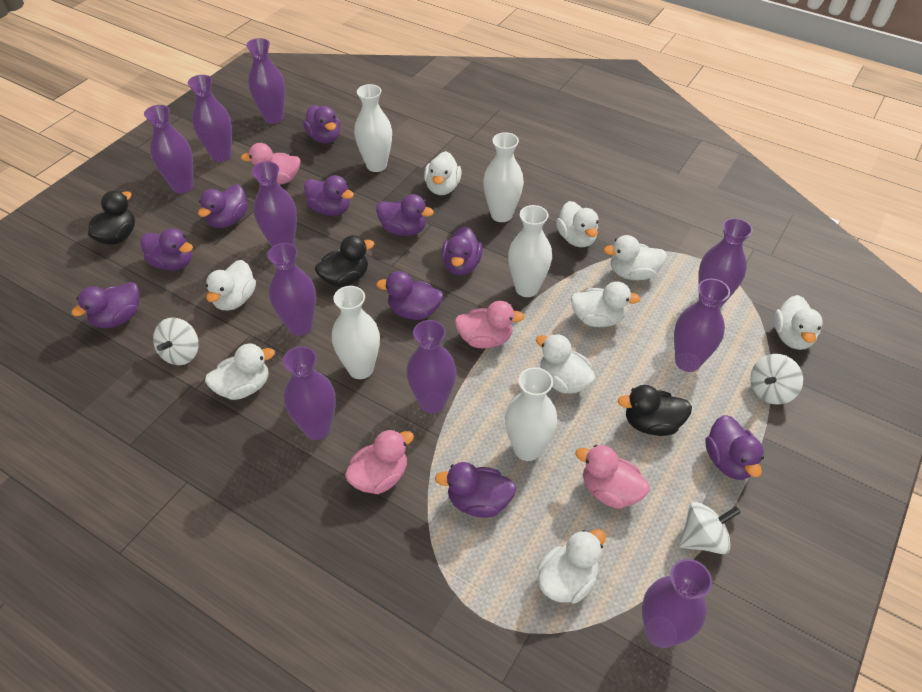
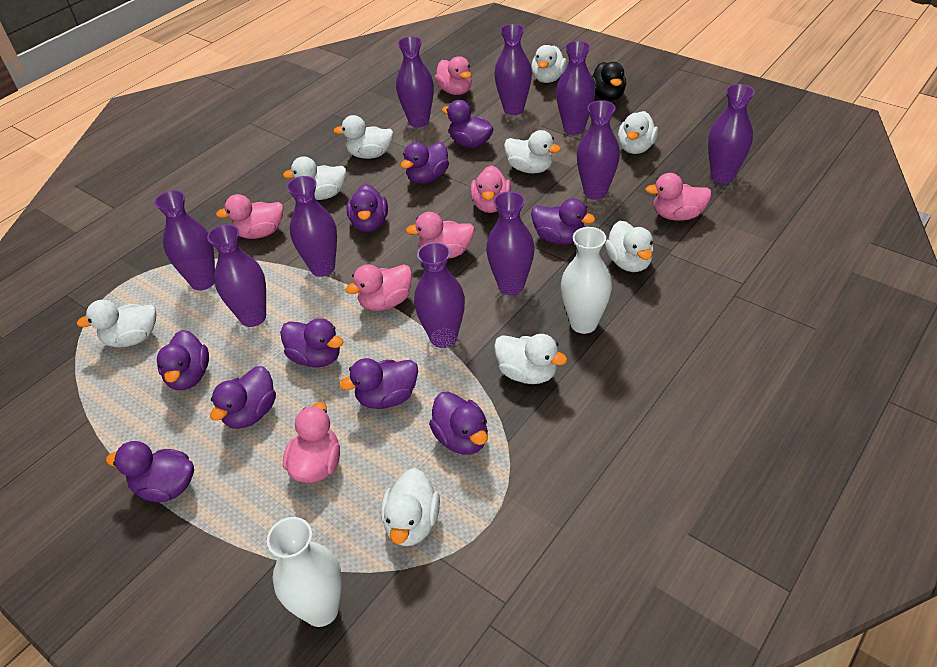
black duck: 3 -> 1
pink duck: 4 -> 7
white spinning top: 3 -> 0
white vase: 5 -> 2

